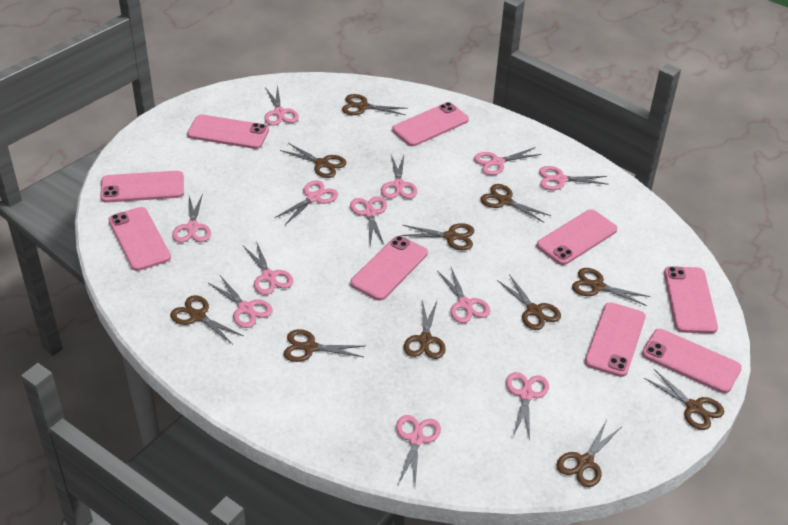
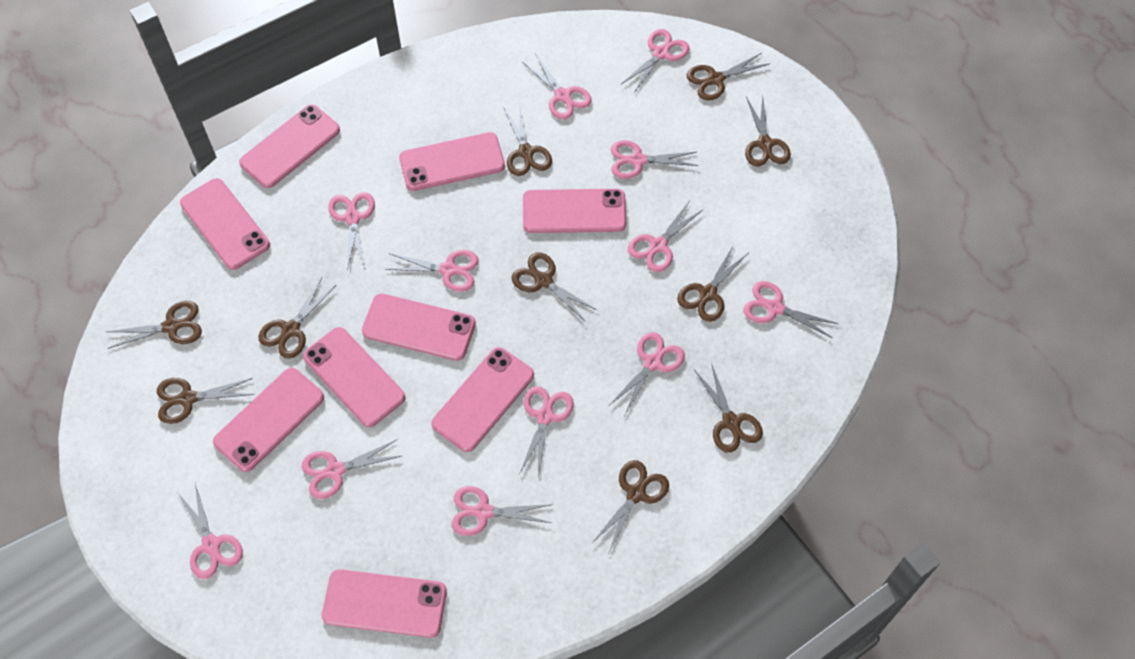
brown scissors: 11 -> 10

